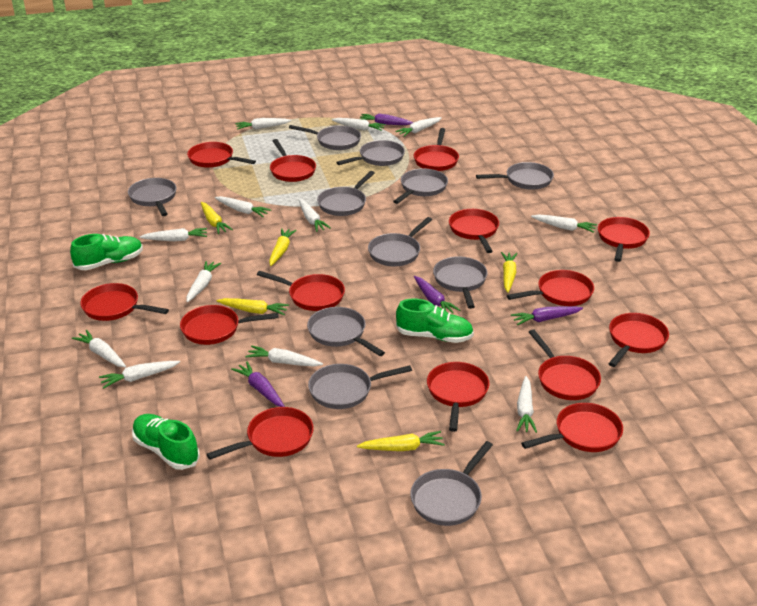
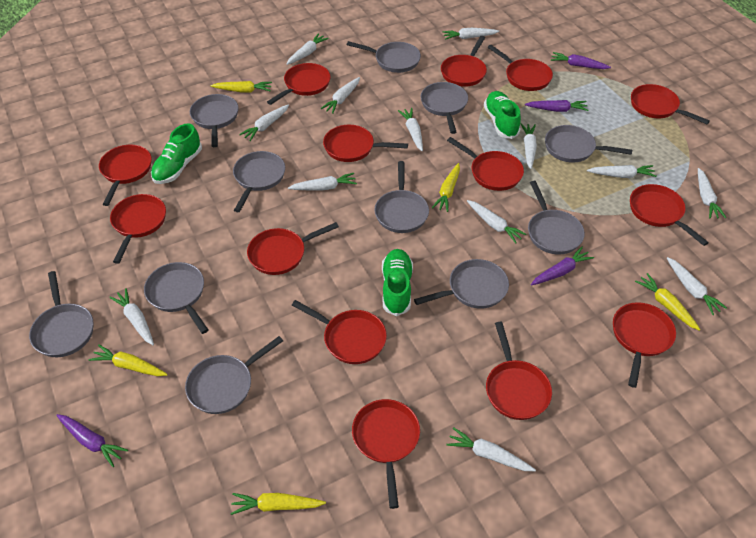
white carrot: 12 -> 13

